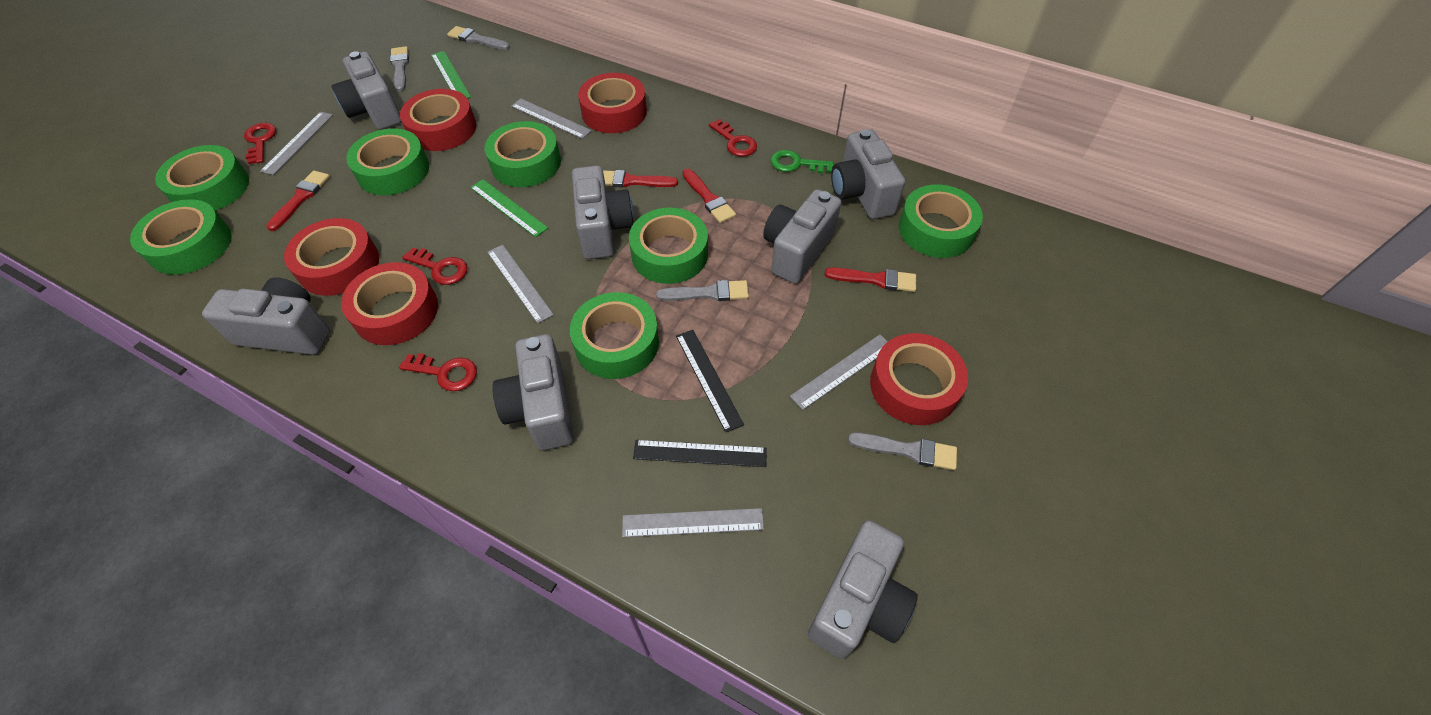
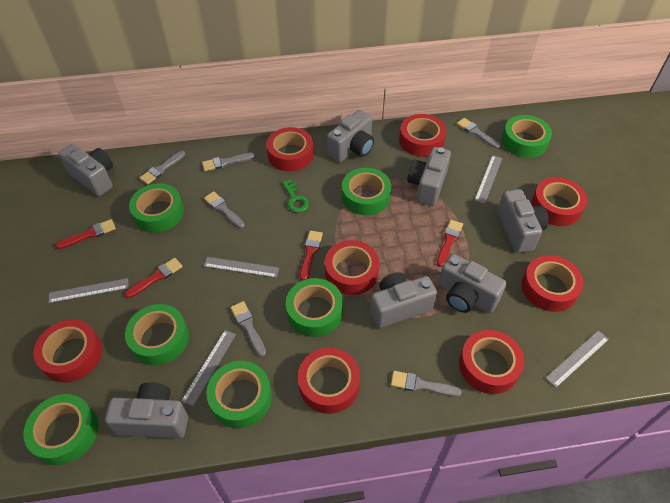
black ruler: 2 -> 0
green ruler: 2 -> 0
grey brush: 4 -> 6
red key: 4 -> 0
red tape: 5 -> 8

